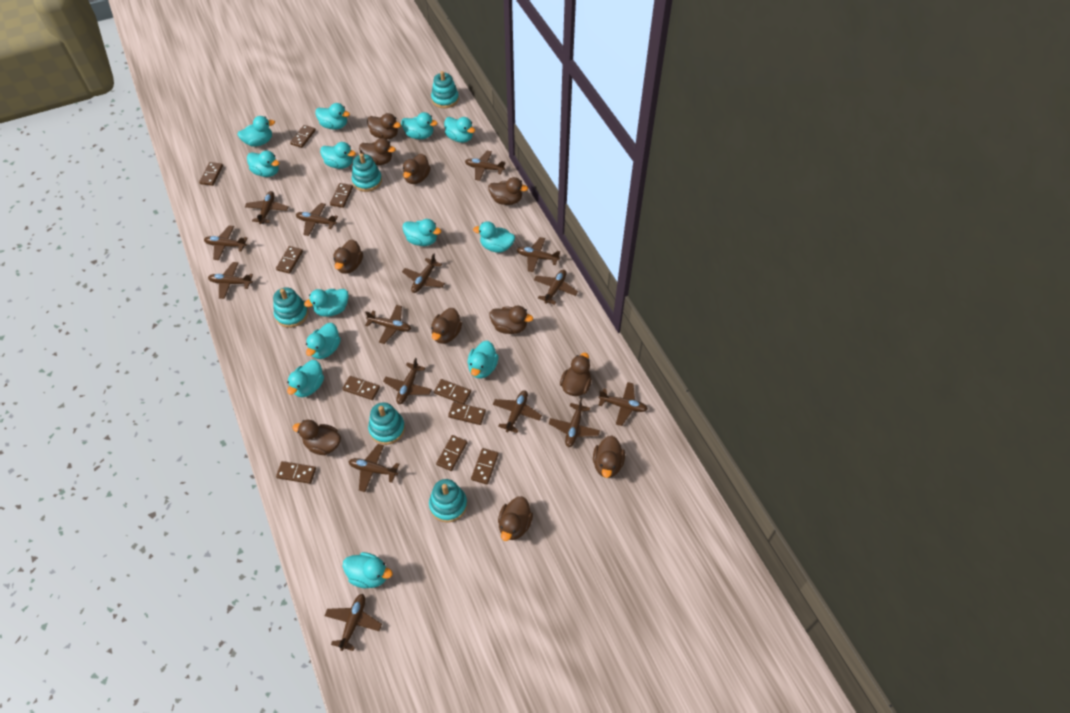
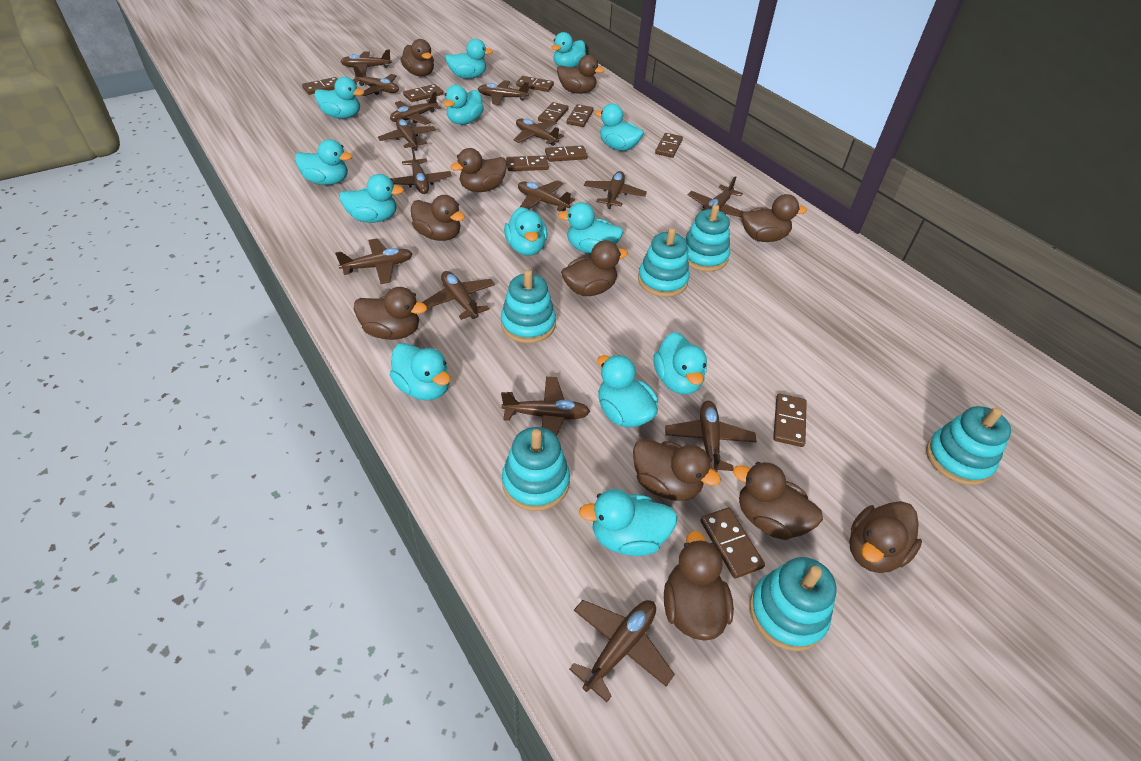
turquoise stacking toy: 5 -> 6

